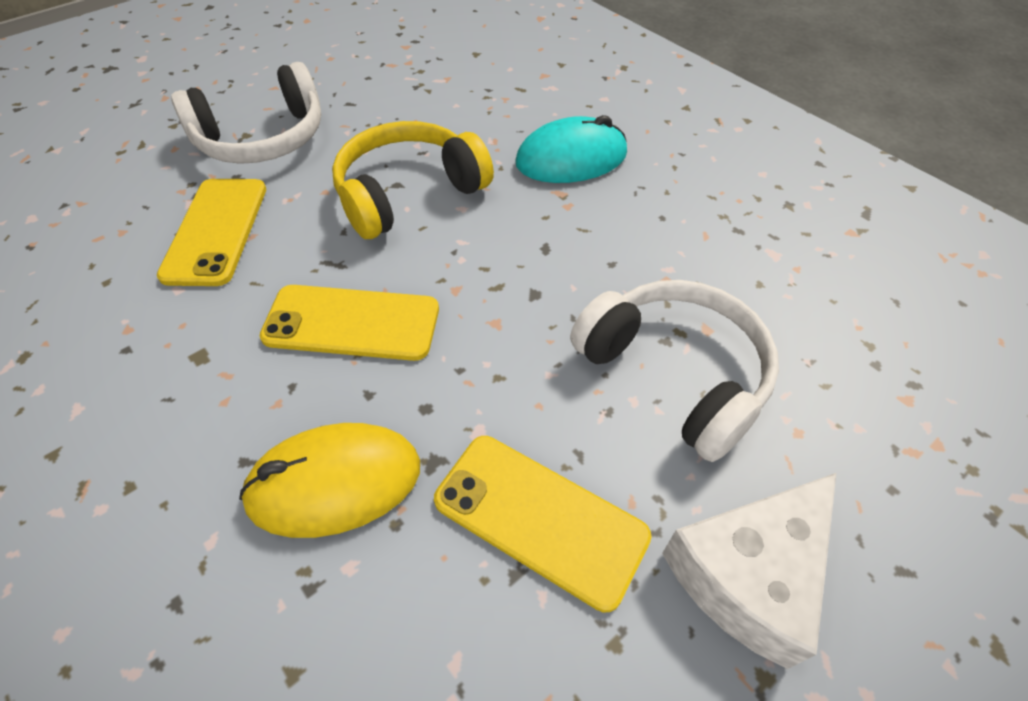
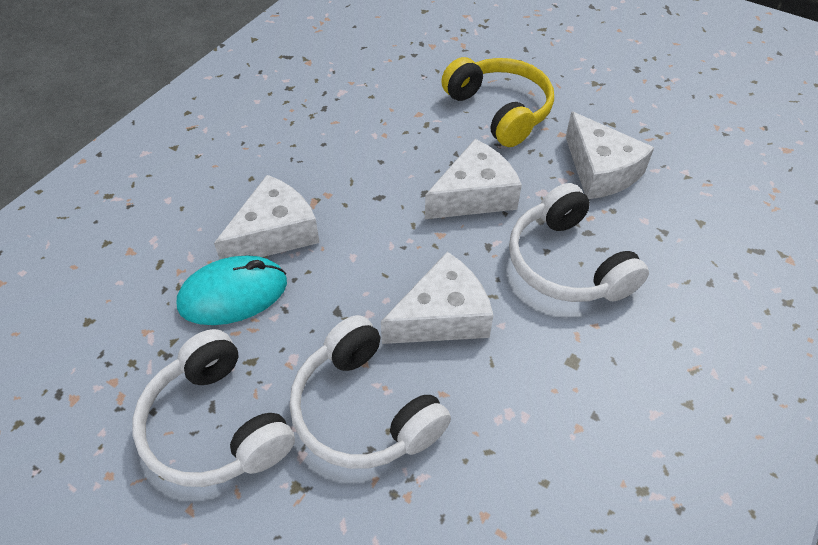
white cheese: 1 -> 4
white headphones: 2 -> 3
yellow mouse: 1 -> 0
yellow phone: 3 -> 0

